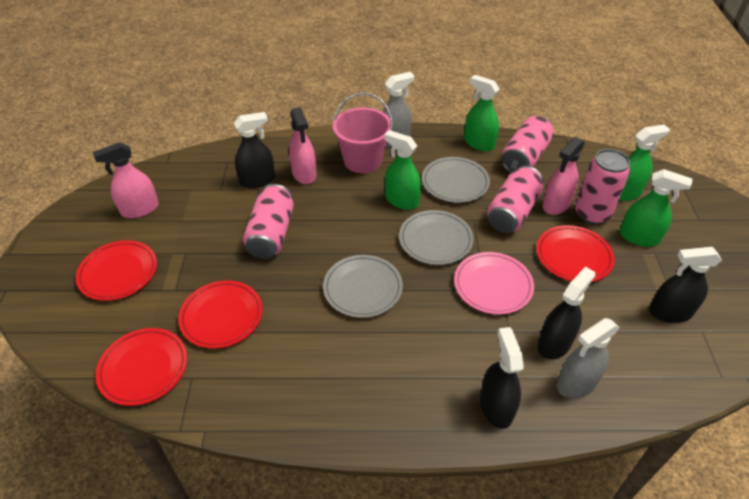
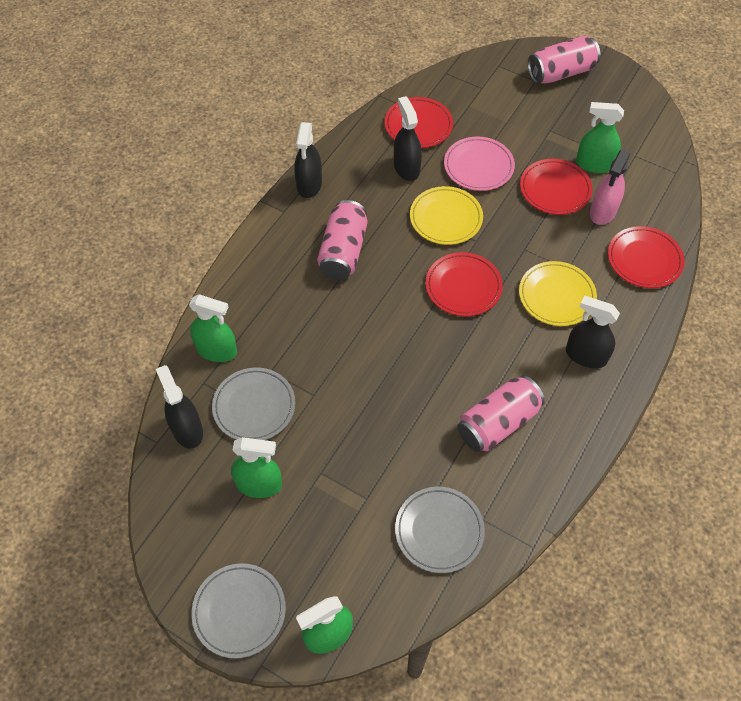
grey spray bottle: 2 -> 0
pink bucket: 1 -> 0
pink can: 4 -> 3
pink spray bottle: 3 -> 1
yellow plate: 0 -> 2

